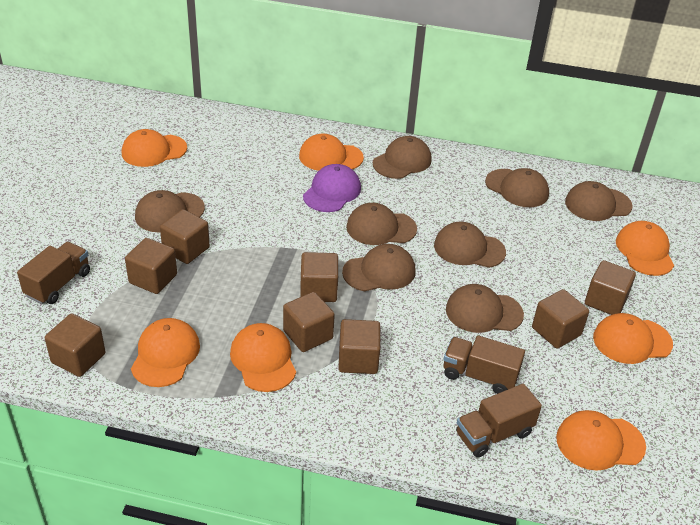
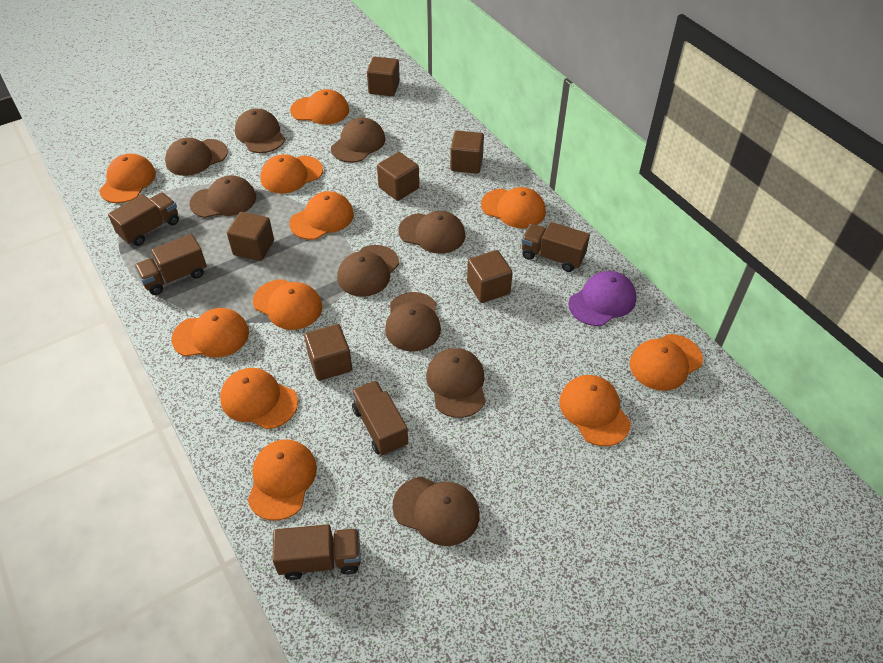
brown cap: 8 -> 9
brown cube: 8 -> 6
brown truck: 3 -> 5
orange cap: 7 -> 11

